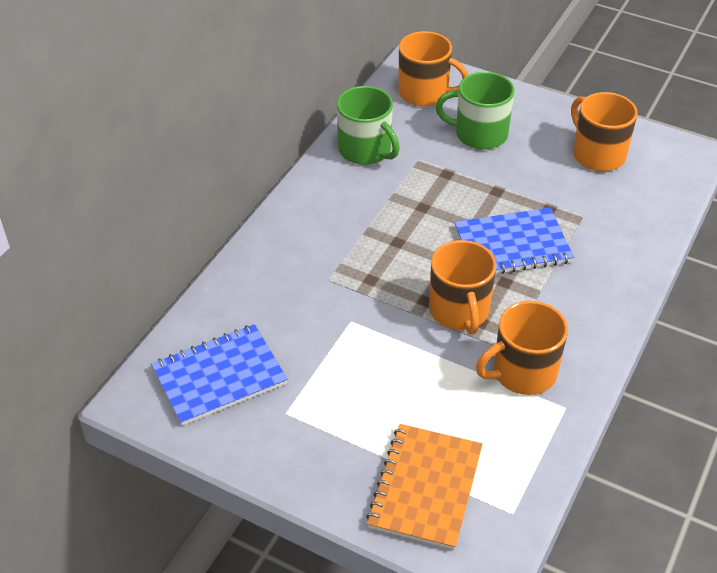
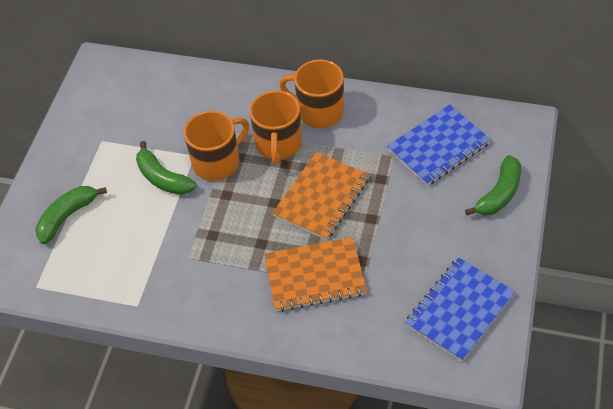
green banana: 0 -> 3
green mug: 2 -> 0
orange mug: 4 -> 3
orange notebook: 1 -> 2

